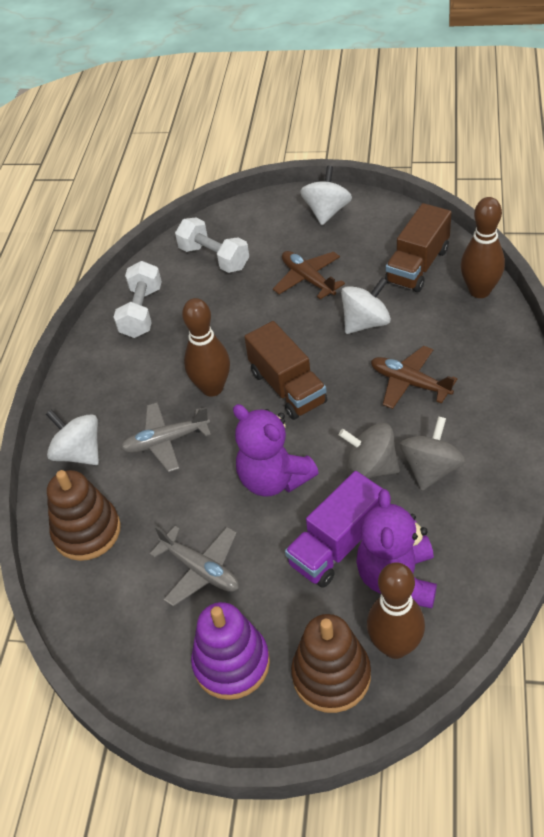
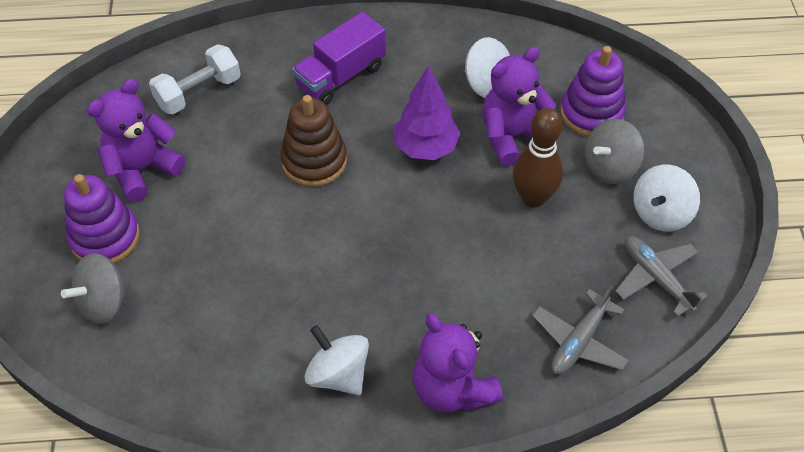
brown bowling pin: 3 -> 1
brown plane: 2 -> 0
brown stacking toy: 2 -> 1
brown truck: 2 -> 0
purple stacking toy: 1 -> 2
purple teddy bear: 2 -> 3
purple tree: 0 -> 1
white dumbbell: 2 -> 1

